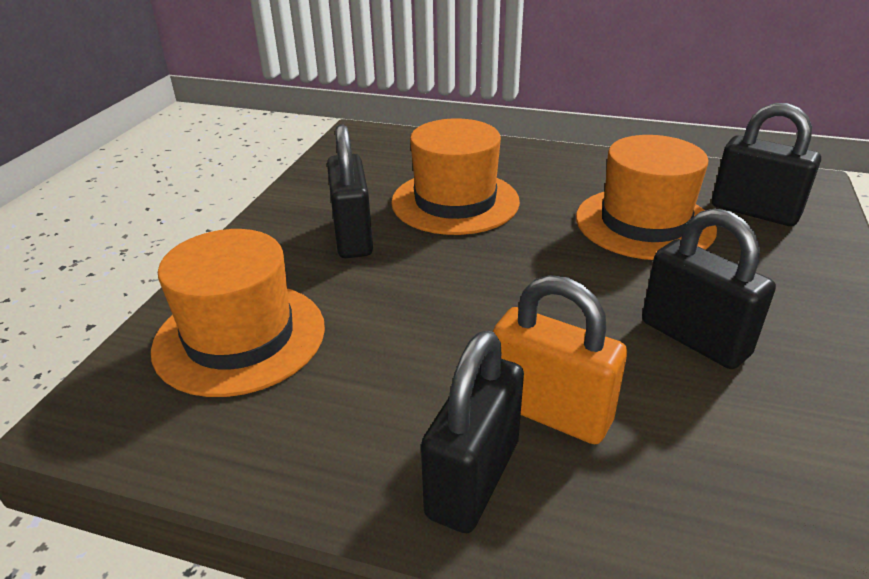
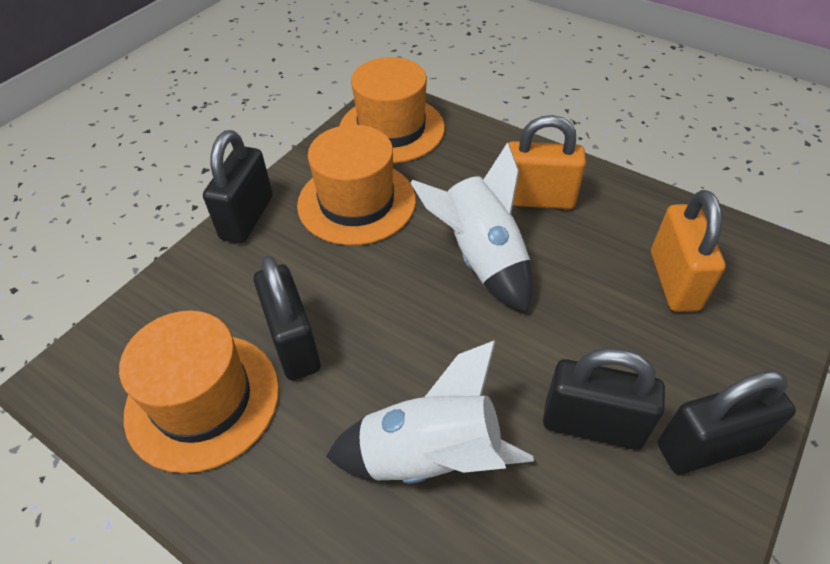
orange padlock: 1 -> 2
white rocket: 0 -> 2

